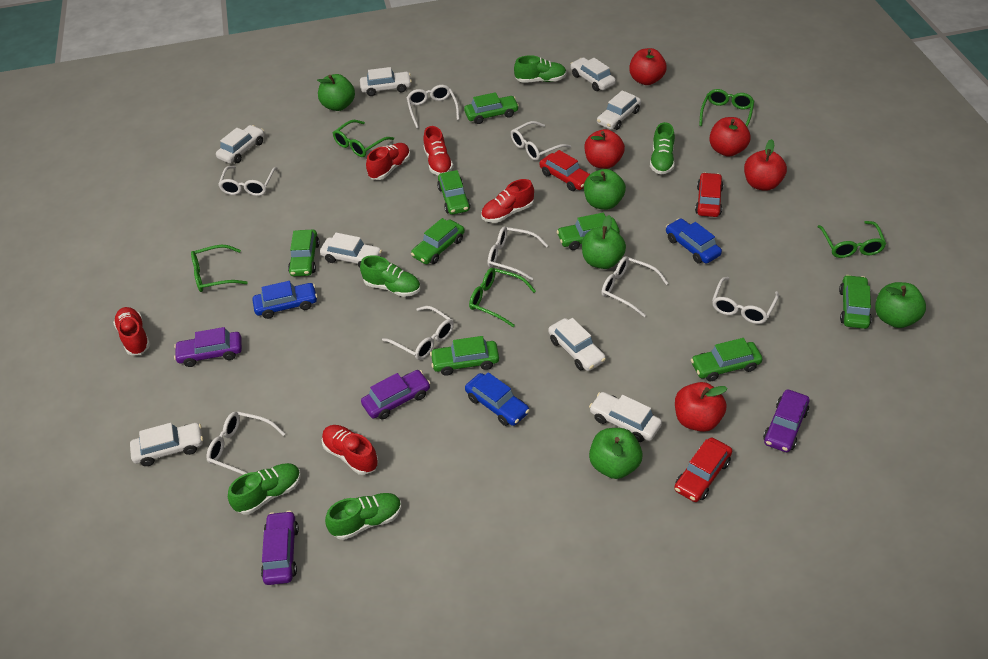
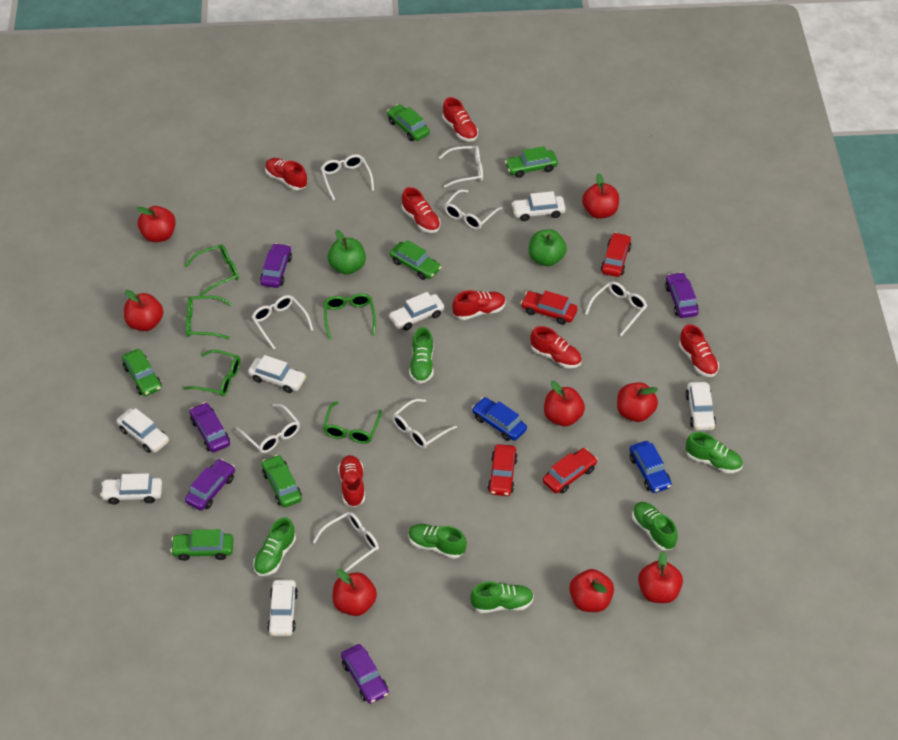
blue car: 3 -> 2
green apple: 5 -> 2
green car: 8 -> 6
green shoe: 5 -> 6
purple car: 4 -> 5
red apple: 5 -> 8
red car: 3 -> 4
red shoe: 5 -> 7
white car: 8 -> 7

